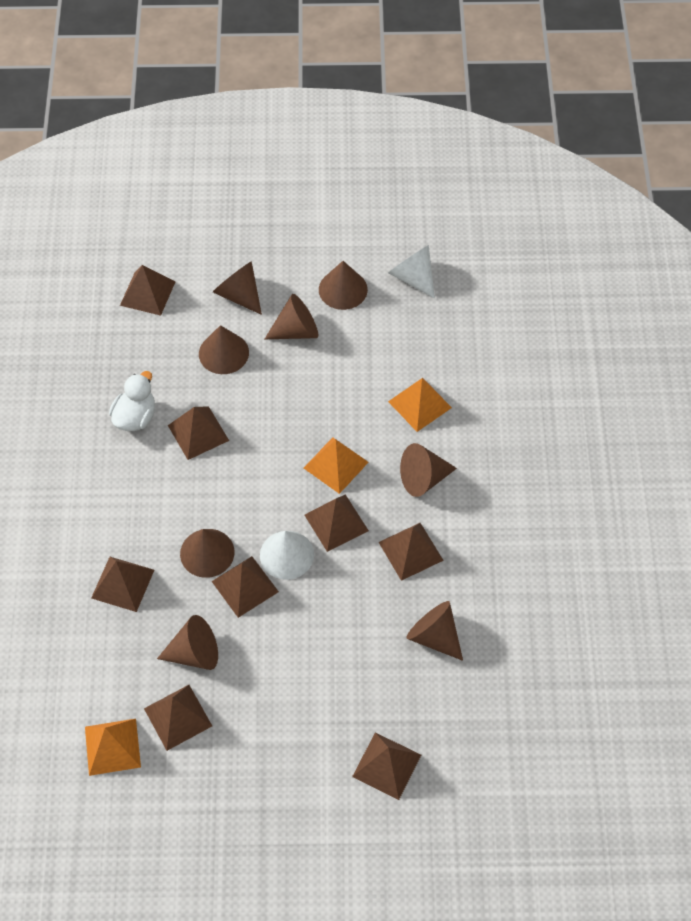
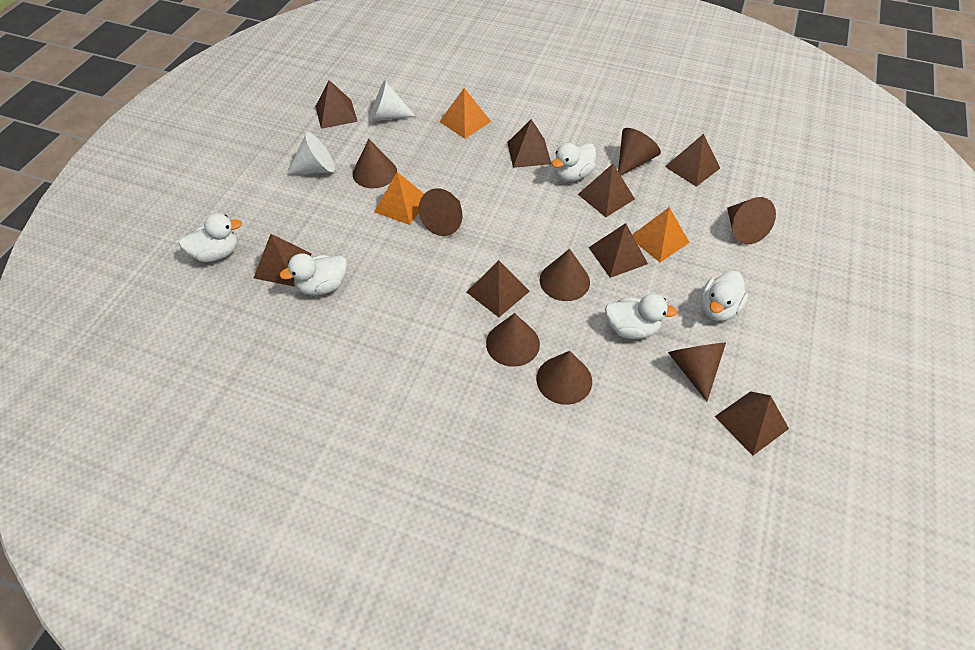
white duck: 1 -> 5

